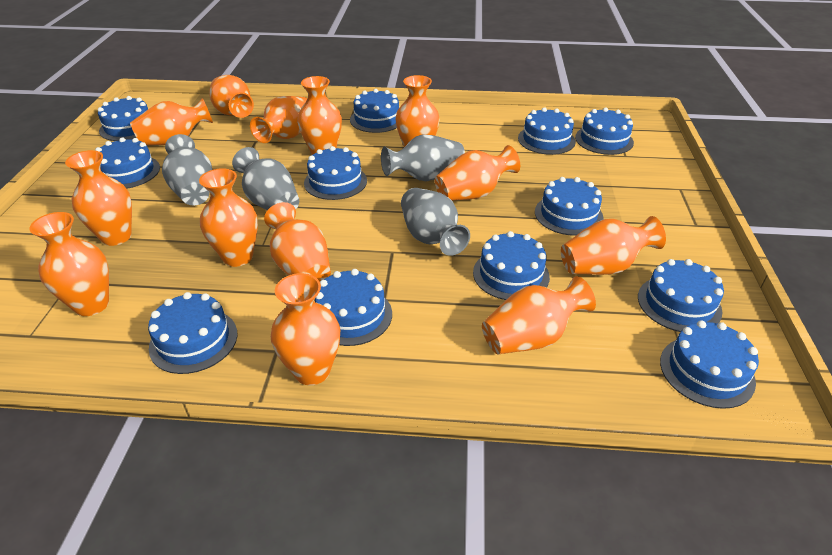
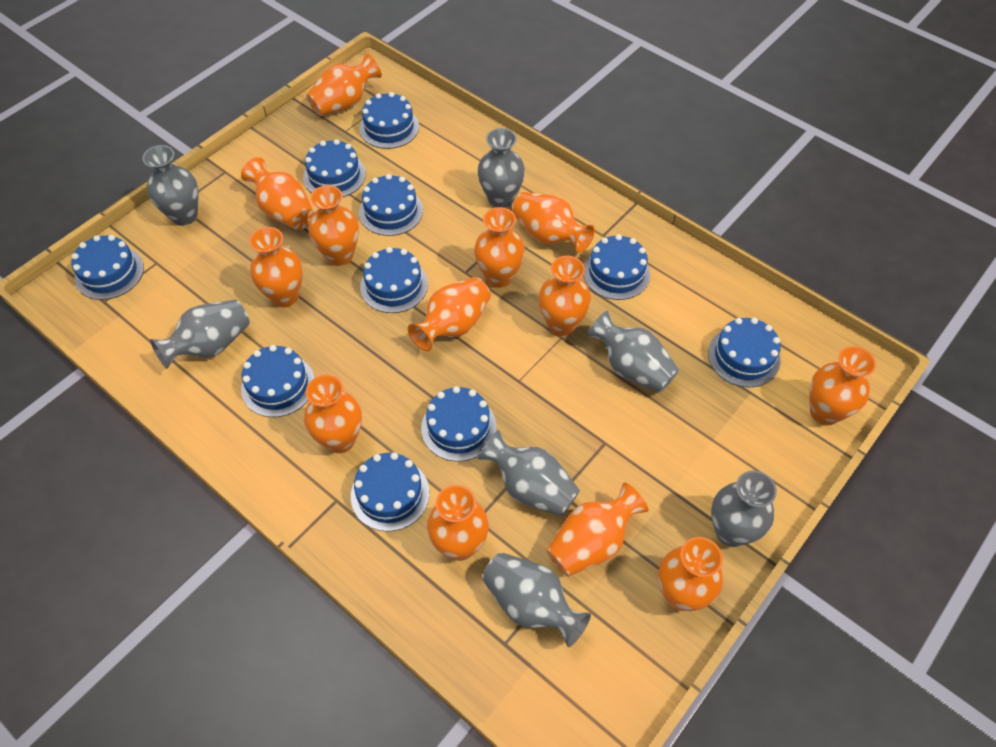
blue cake: 12 -> 10
grey vase: 4 -> 7

